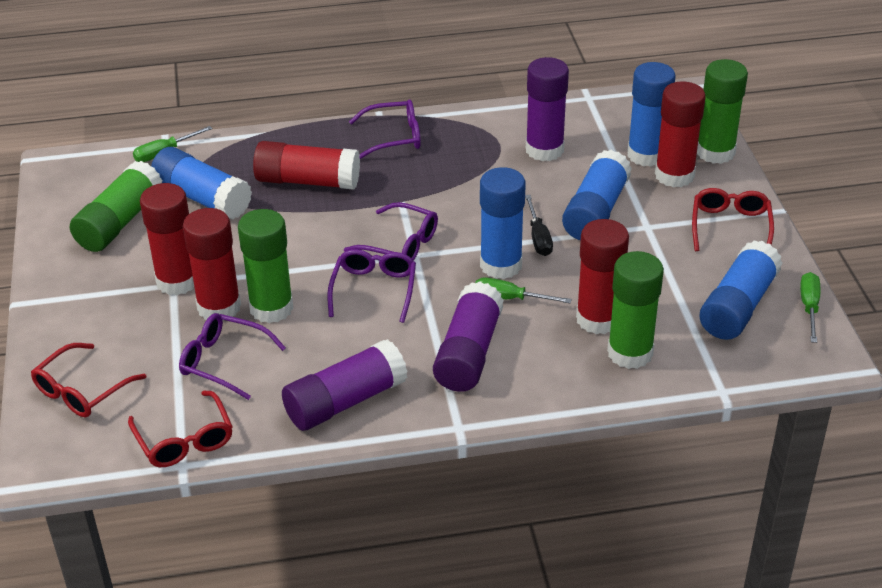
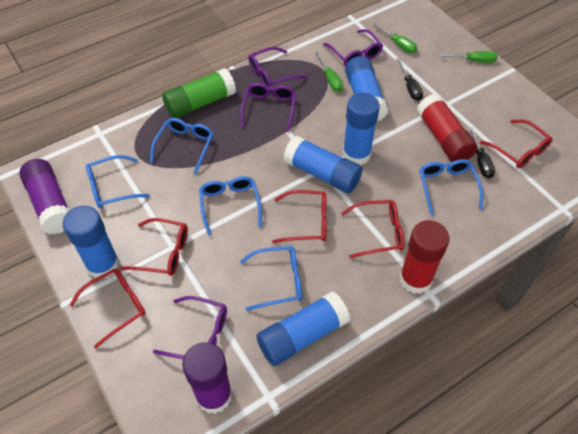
black screwdriver: 1 -> 2
blue glasses: 0 -> 5
green glue stick: 4 -> 1
purple glue stick: 3 -> 2
red glasses: 3 -> 5
red glue stick: 5 -> 2

